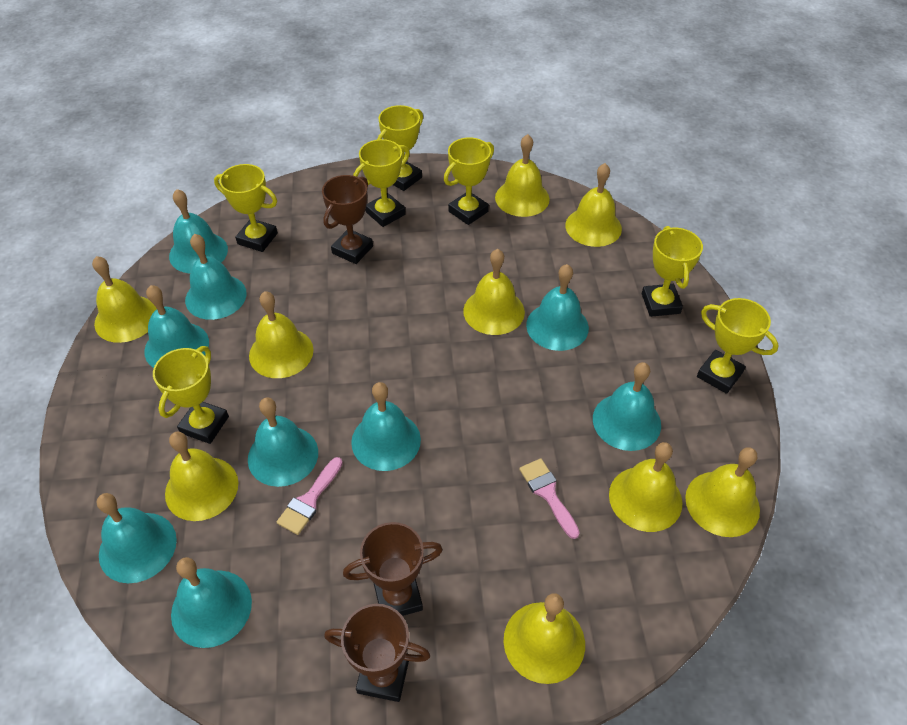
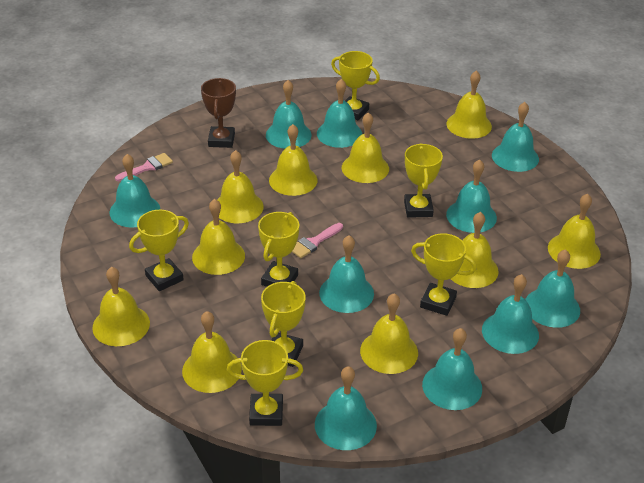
brown trophy: 3 -> 1
turquoise bell: 9 -> 10
yellow bell: 9 -> 10

